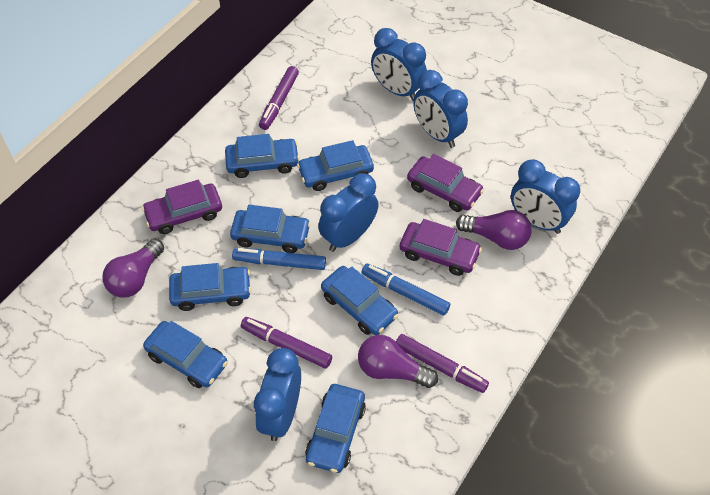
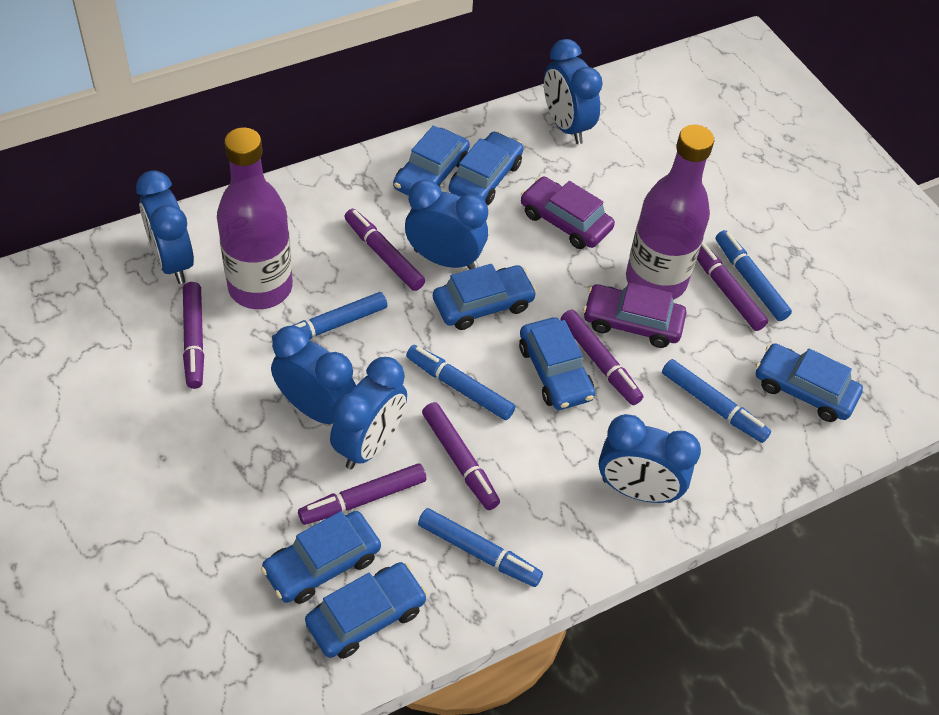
blue clock: 5 -> 6
blue marker: 2 -> 5
purple bottle: 0 -> 2
purple car: 3 -> 2
purple light bulb: 3 -> 0
purple marker: 3 -> 6

